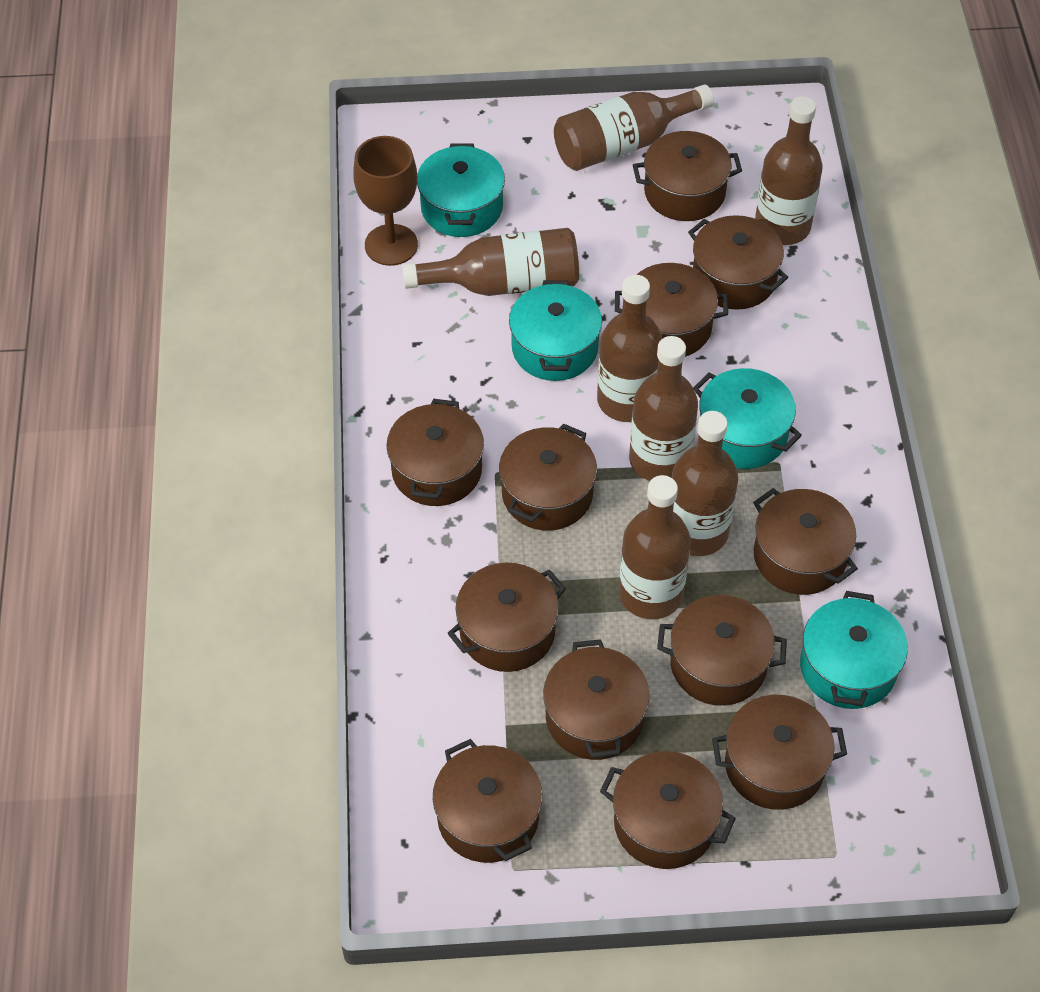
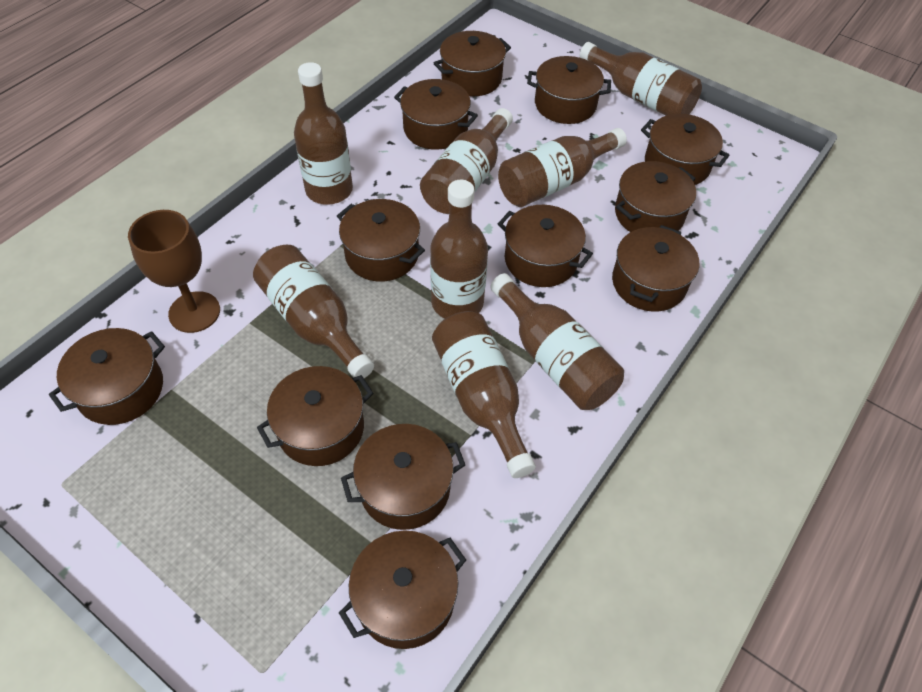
brown bottle: 7 -> 8
turquoise pot: 4 -> 0

